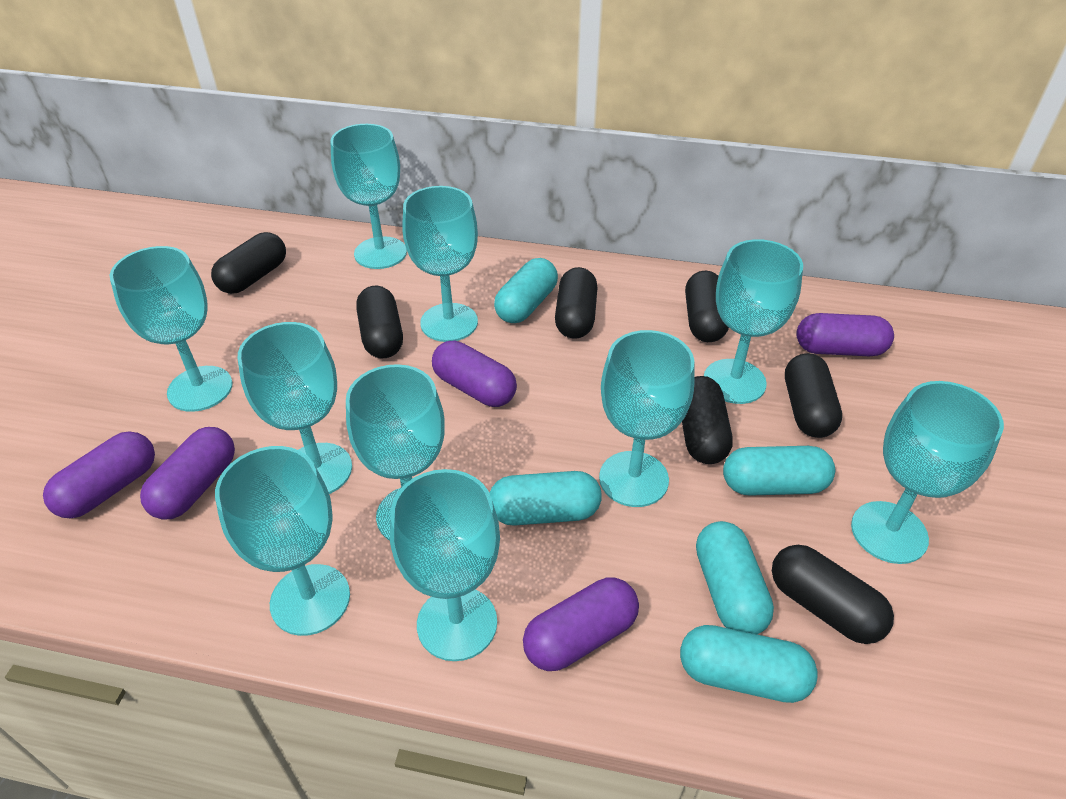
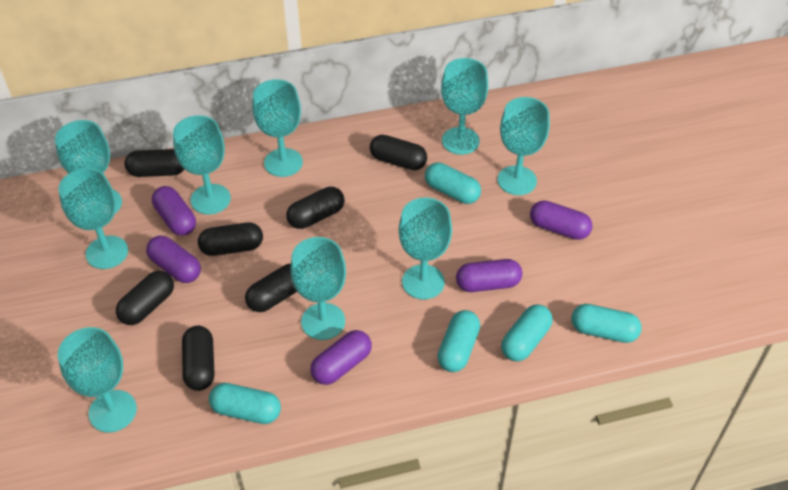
turquoise goblet: 10 -> 9

